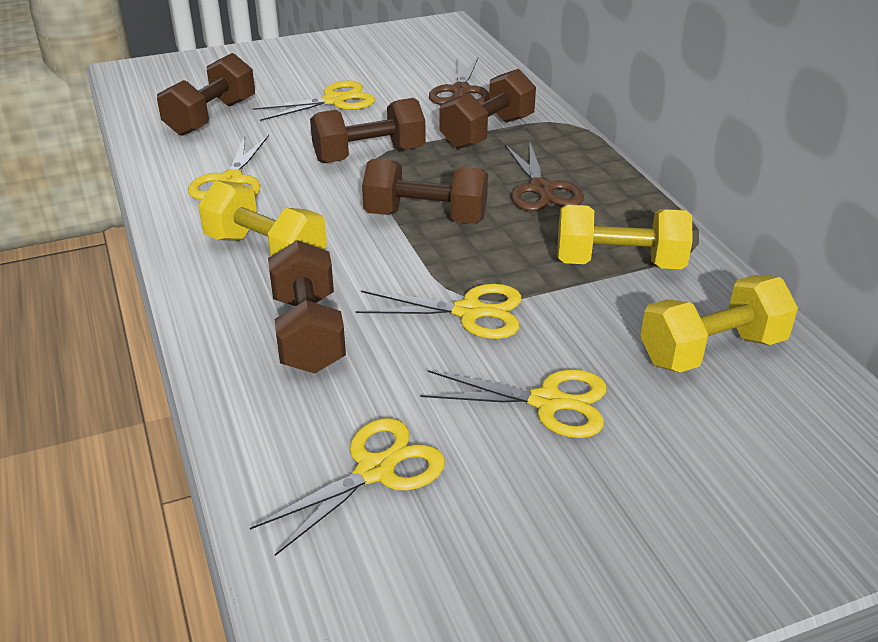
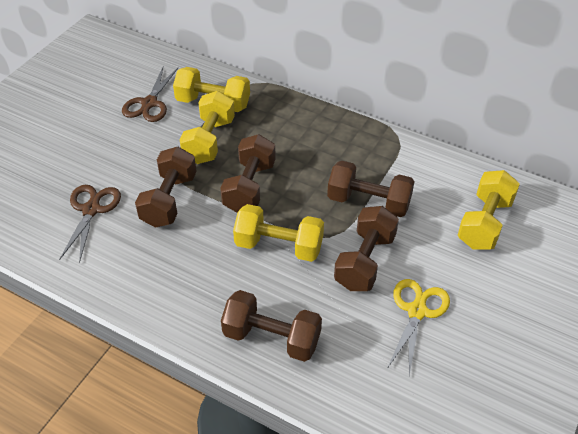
yellow dumbbell: 3 -> 4
yellow scissors: 5 -> 1

